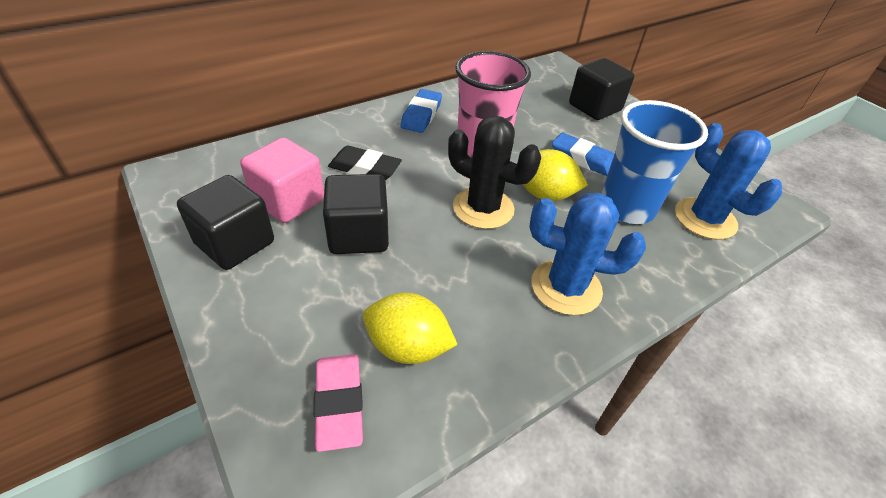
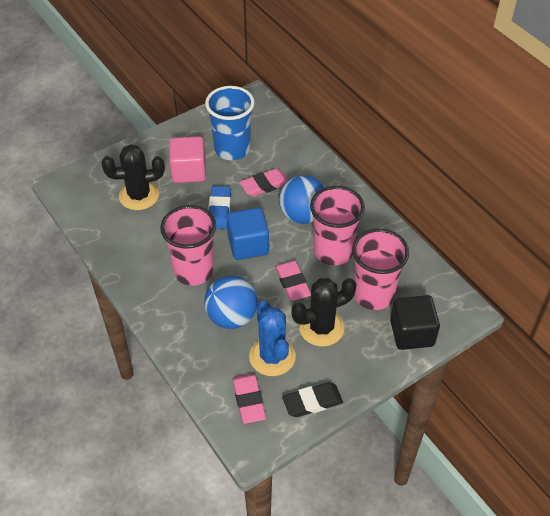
black cactus: 1 -> 2
black cube: 3 -> 1
blue ball: 0 -> 2
blue cactus: 2 -> 1
blue cube: 0 -> 1
blue eraser: 2 -> 1
pink cup: 1 -> 3
pink eraser: 1 -> 3
yellow lemon: 2 -> 0

